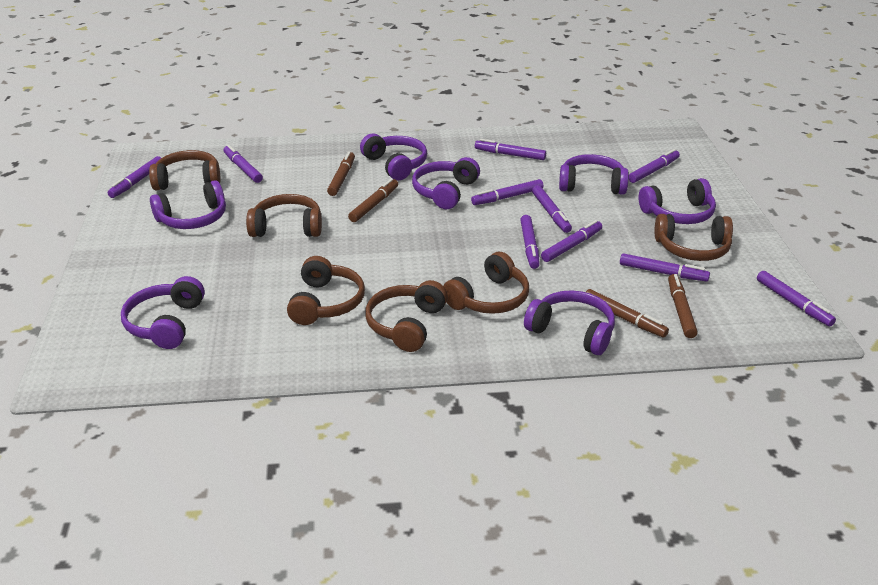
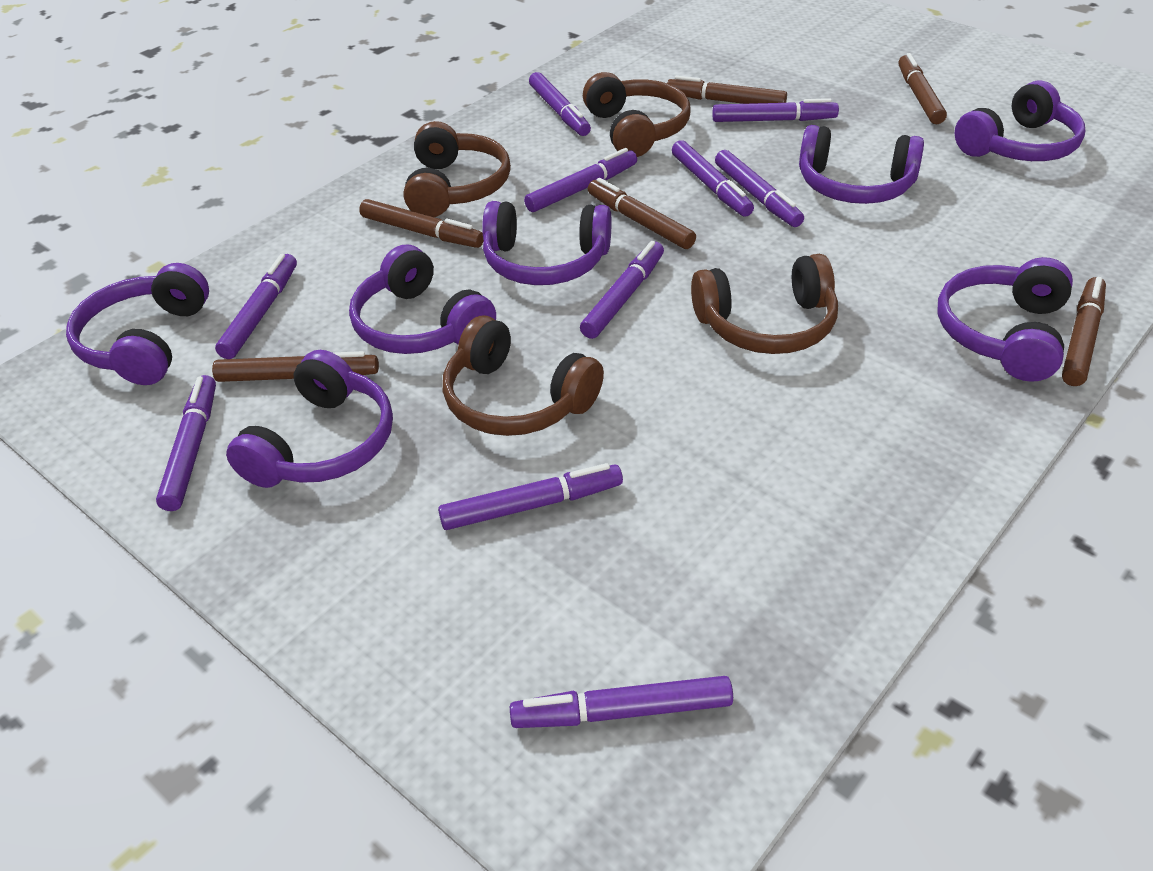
brown headphones: 6 -> 4
brown marker: 4 -> 6

